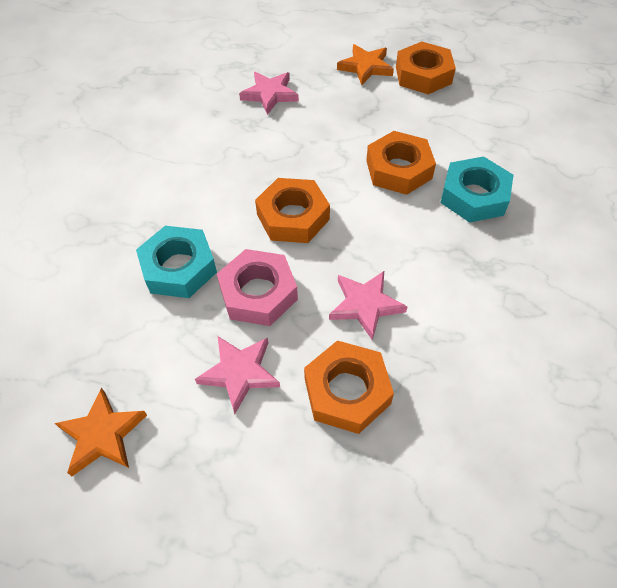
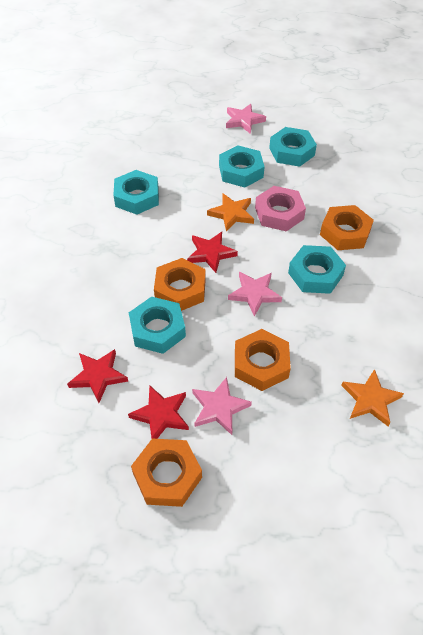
red star: 0 -> 3
turquoise nut: 2 -> 5

